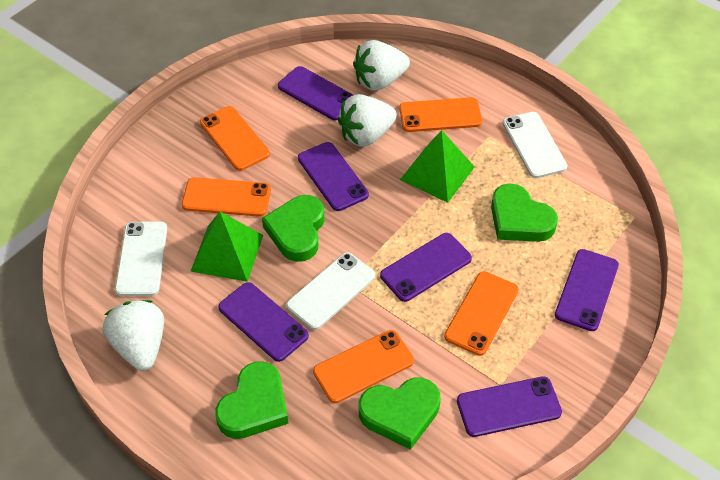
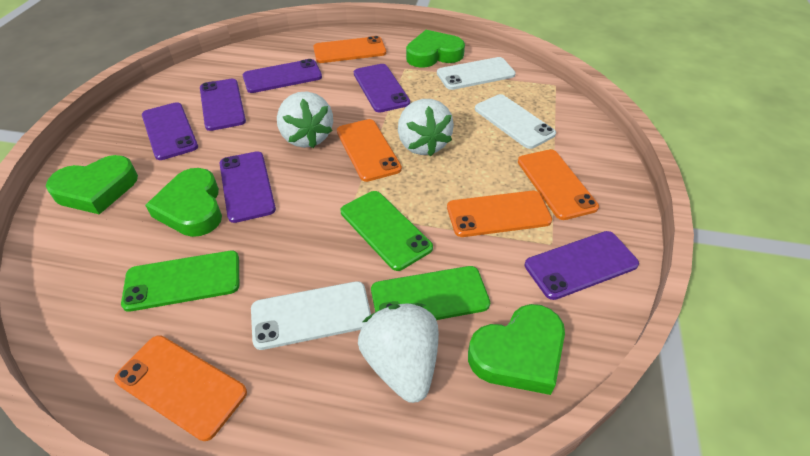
green phone: 0 -> 3
green pyramid: 2 -> 0

